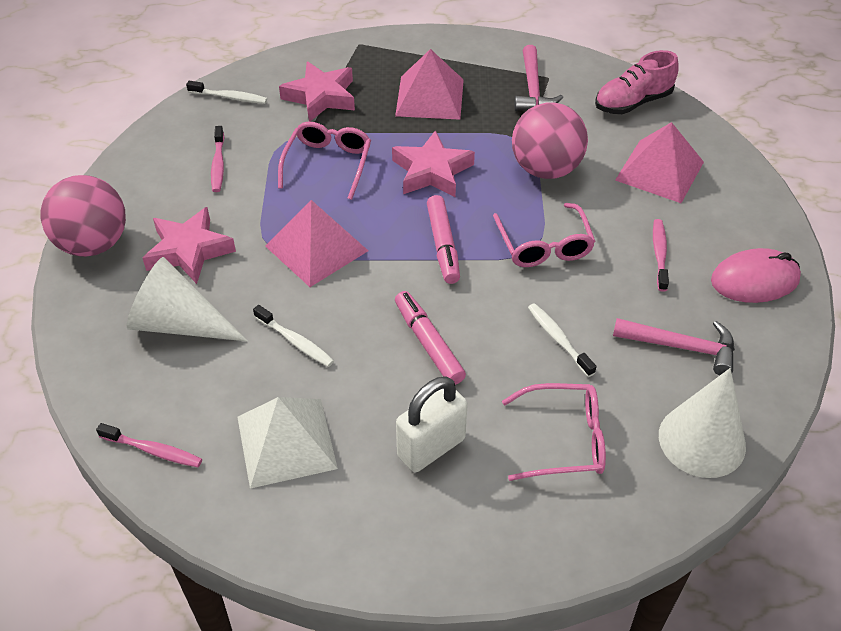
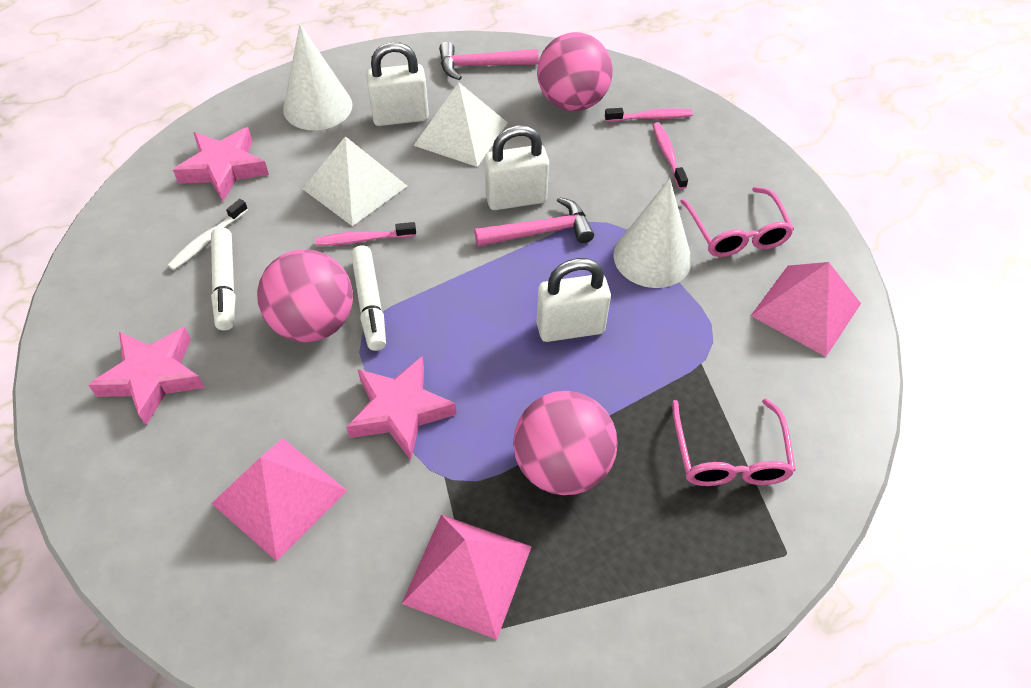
pink ball: 2 -> 3
pink glasses: 3 -> 2
pink marker: 2 -> 0
pink mouse: 1 -> 0
pink shoe: 1 -> 0
white marker: 0 -> 2
white padlock: 1 -> 3
white pyramid: 1 -> 2
white toothbrush: 3 -> 1

